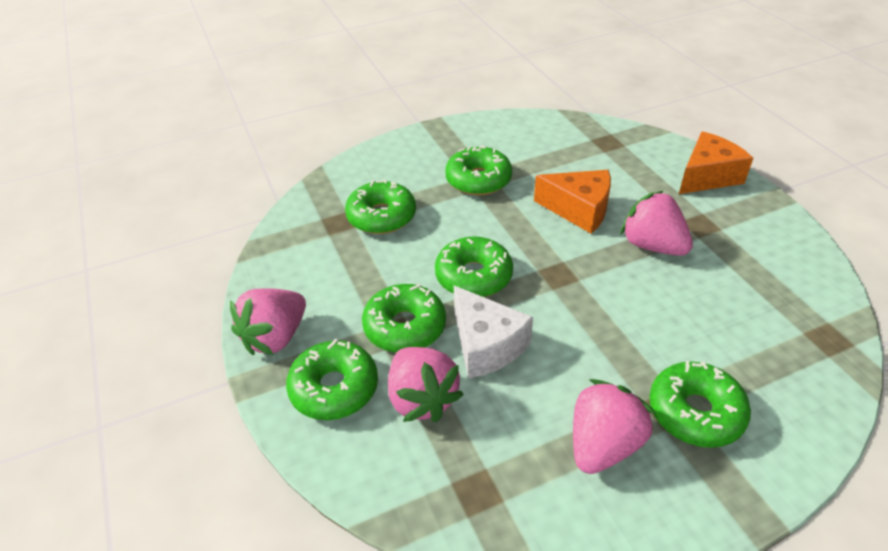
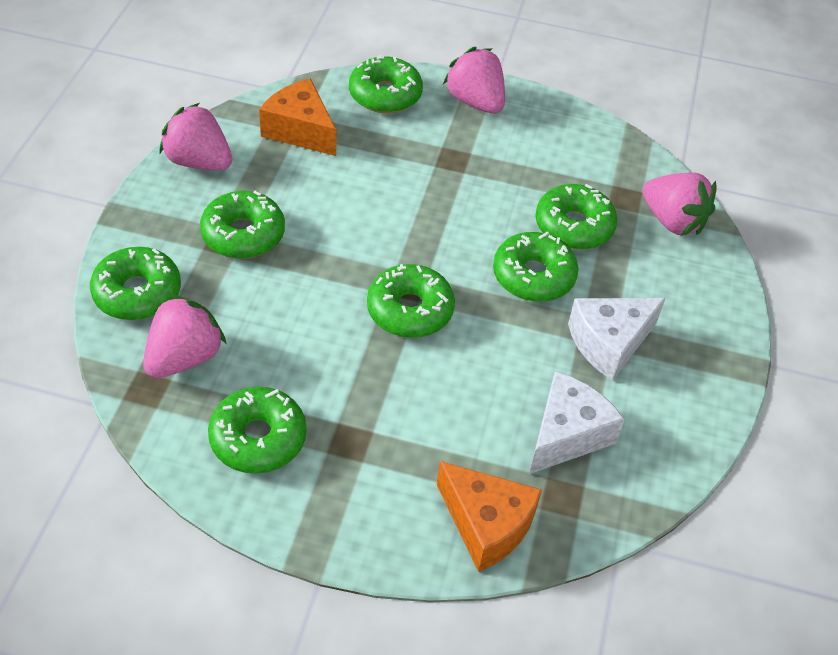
green donut: 6 -> 7
white cheese: 1 -> 2

